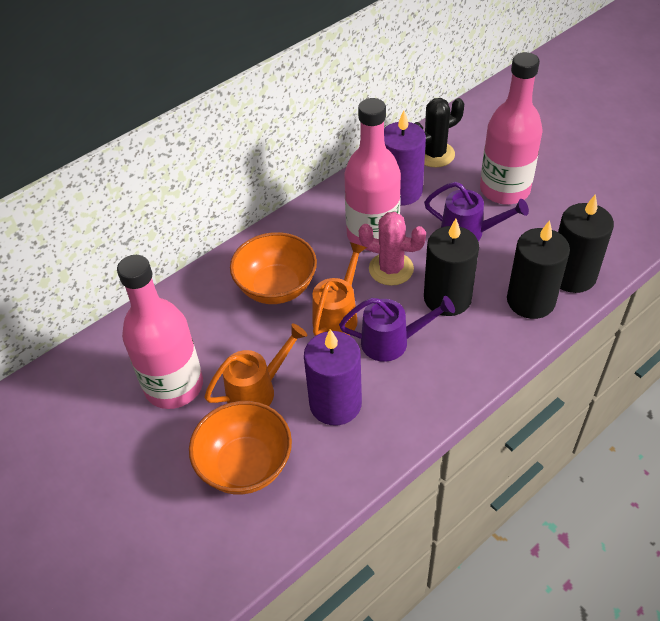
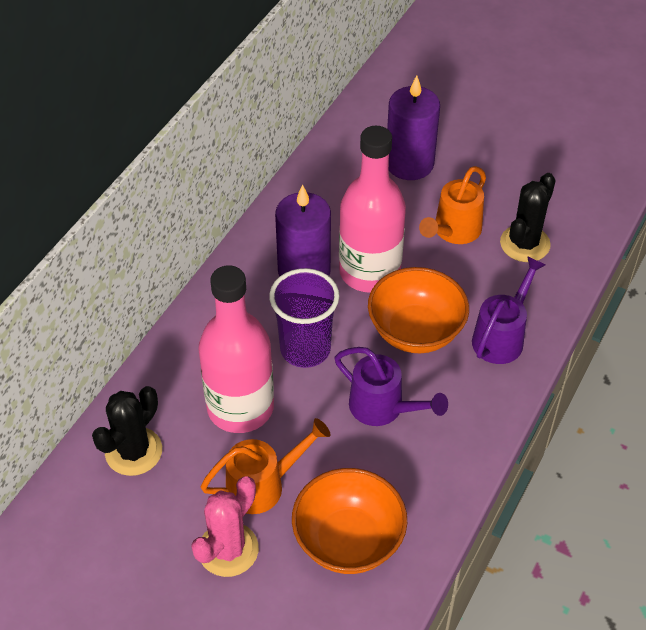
black cactus: 1 -> 2
black candle: 3 -> 0
pink bottle: 3 -> 2
purple cup: 0 -> 1

